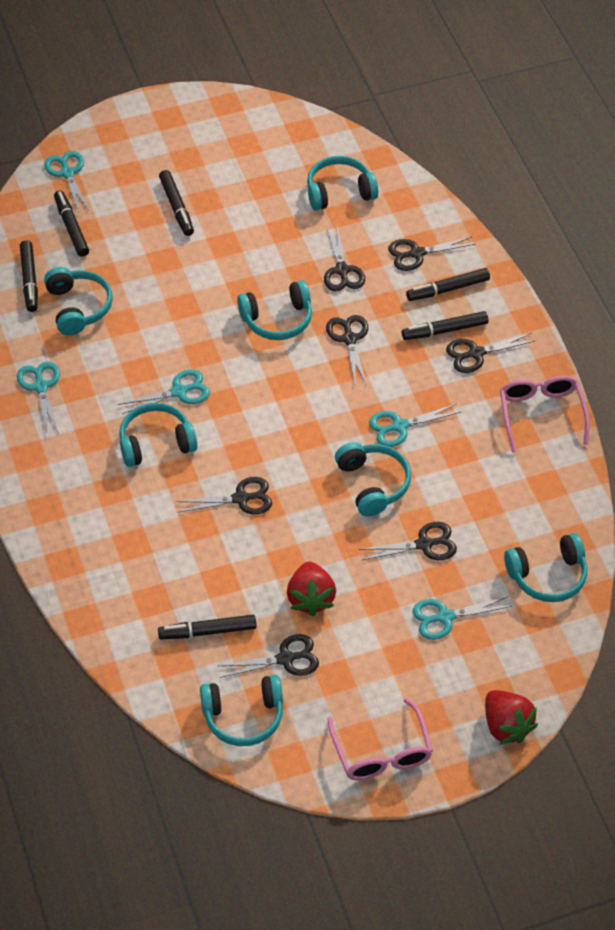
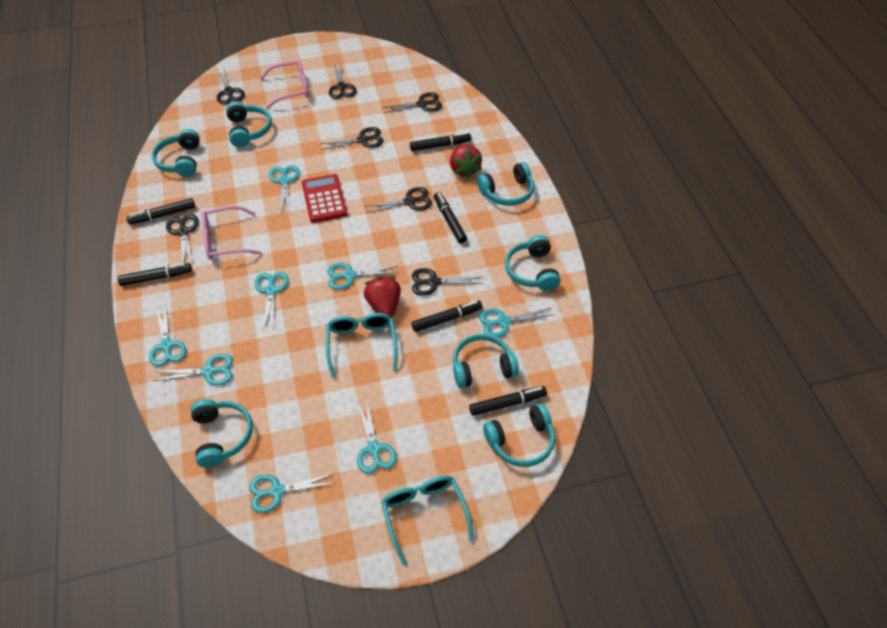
red calculator: 0 -> 1
turquoise glasses: 0 -> 2
turquoise scissors: 5 -> 8

